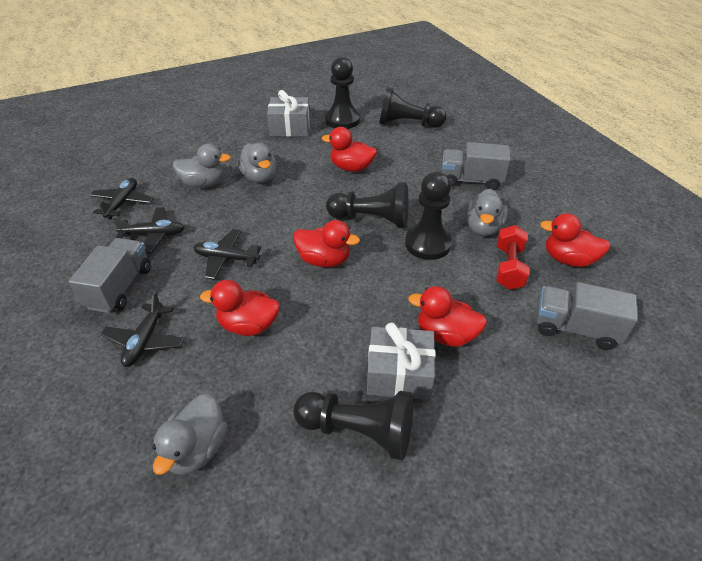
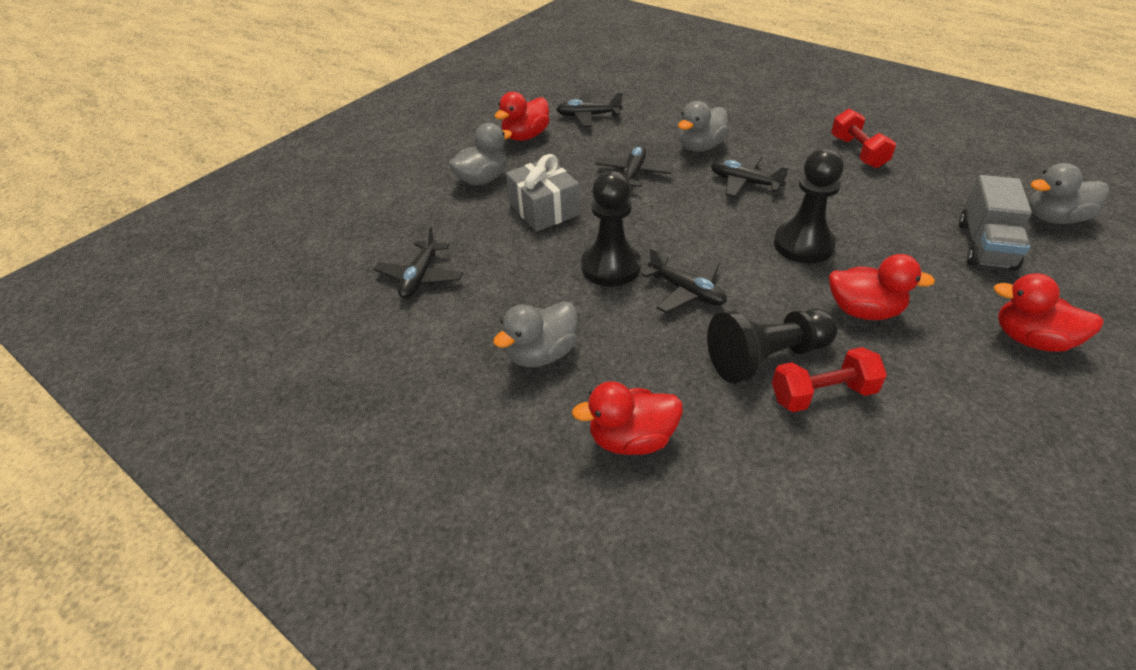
black pawn: 5 -> 3
black plane: 4 -> 5
grey gift: 2 -> 1
grey truck: 3 -> 1
red duck: 5 -> 4
red dumbbell: 1 -> 2

